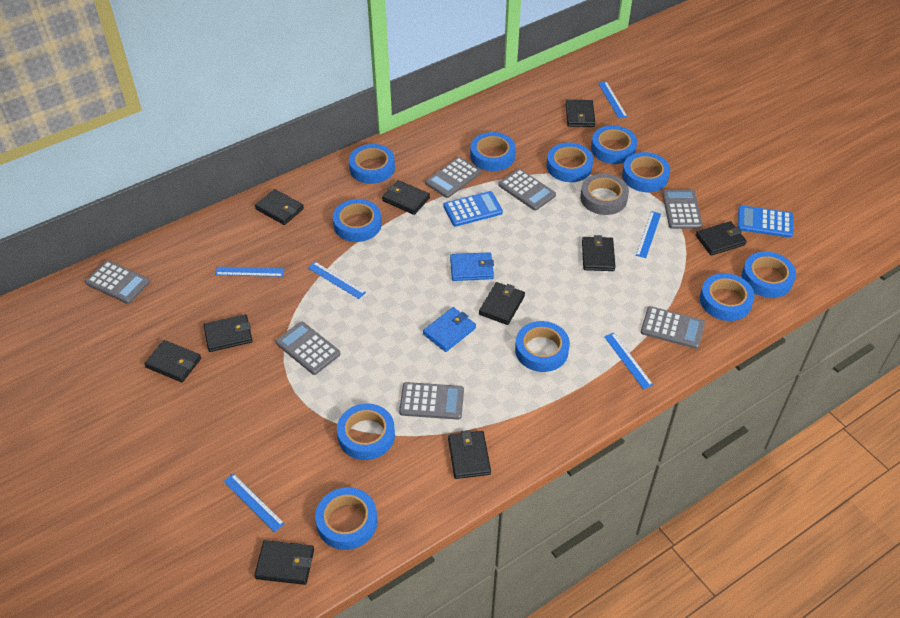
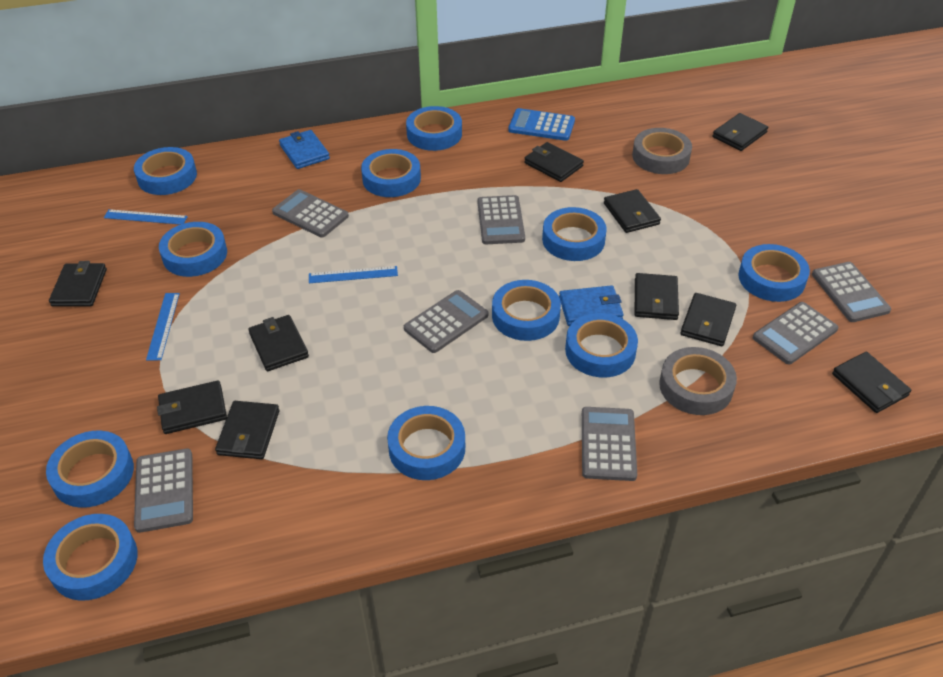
blue calculator: 2 -> 1
blue ruler: 6 -> 3
grey tape: 1 -> 2

